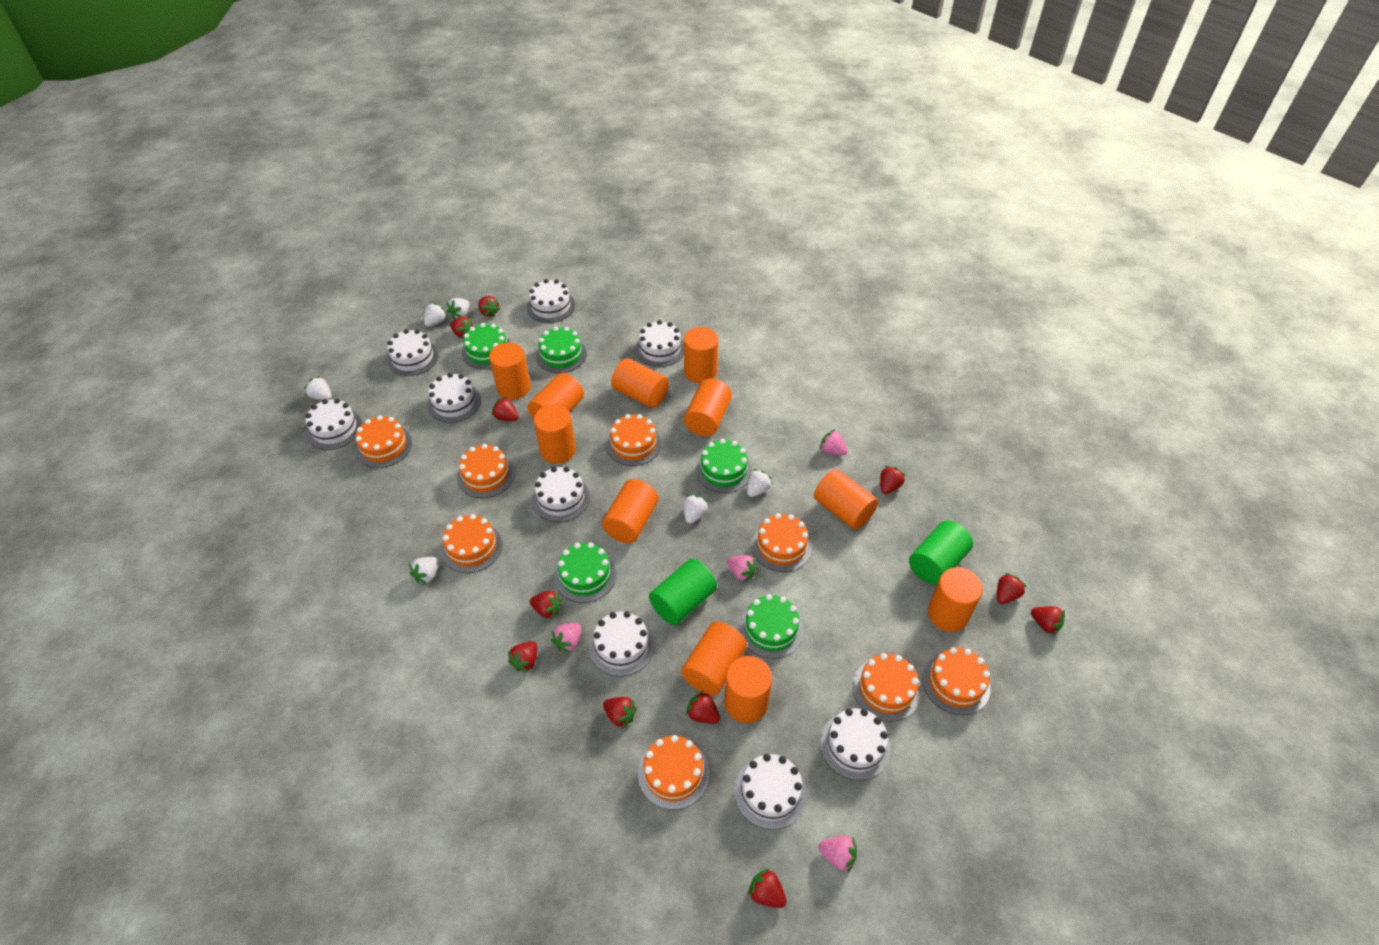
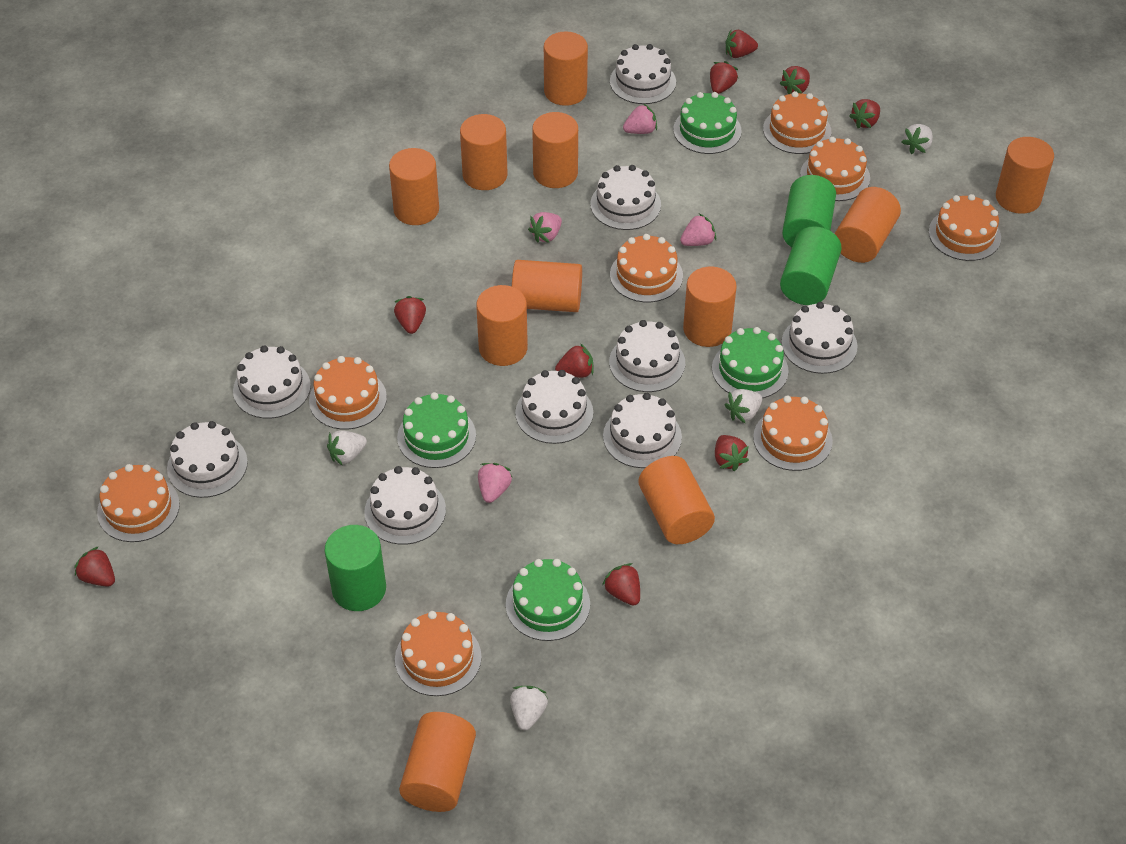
green cake: 5 -> 4
green cylinder: 2 -> 3
red strawberry: 11 -> 9
white strawberry: 6 -> 4

